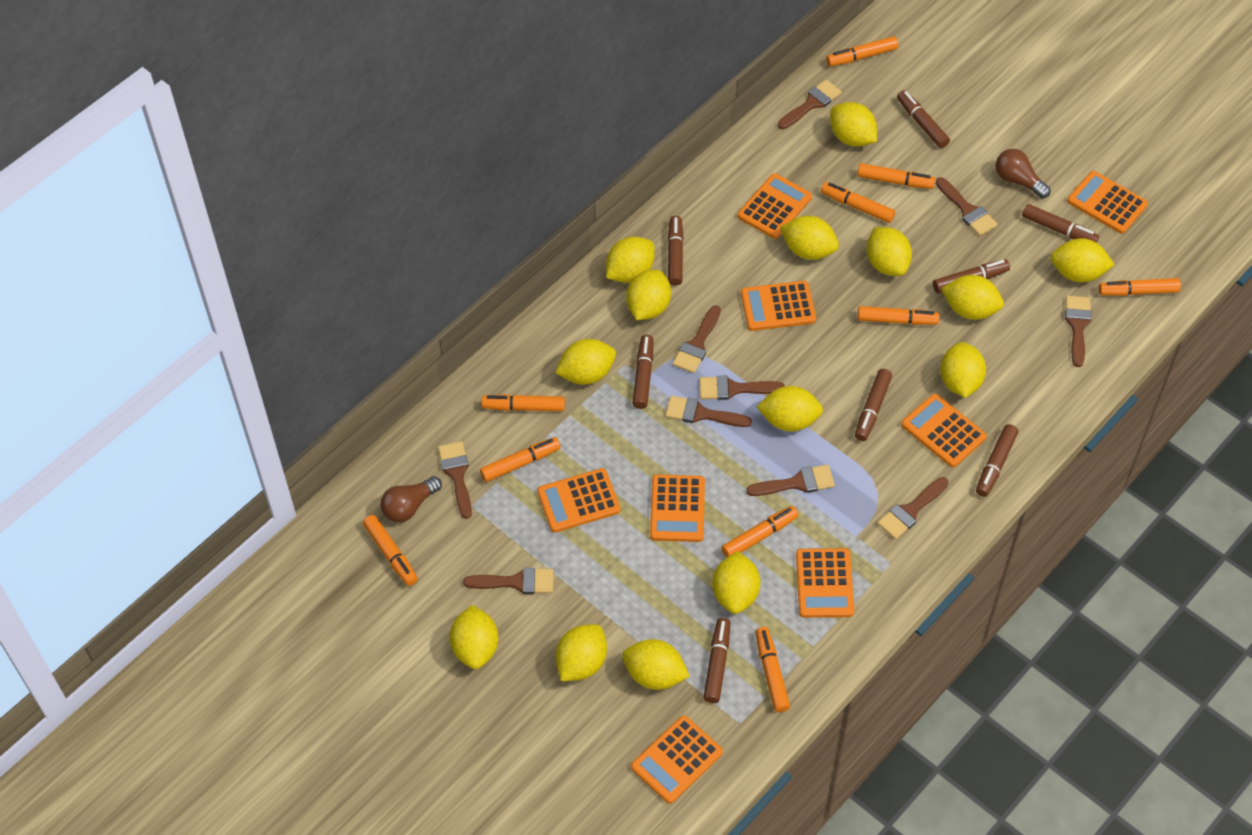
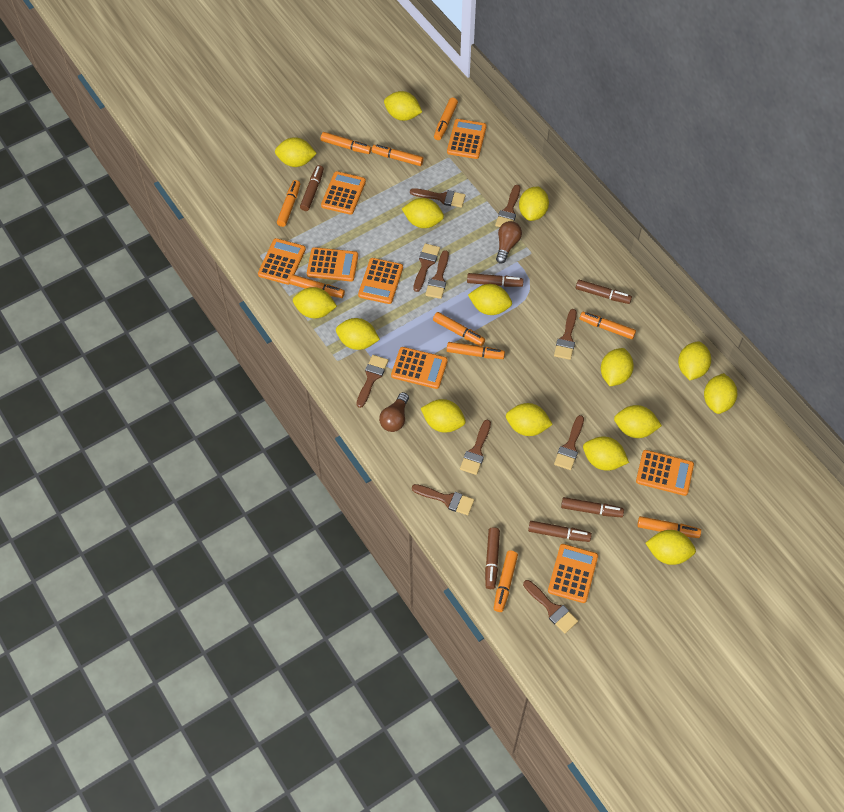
brown marker: 8 -> 6
yellow lemon: 14 -> 15

